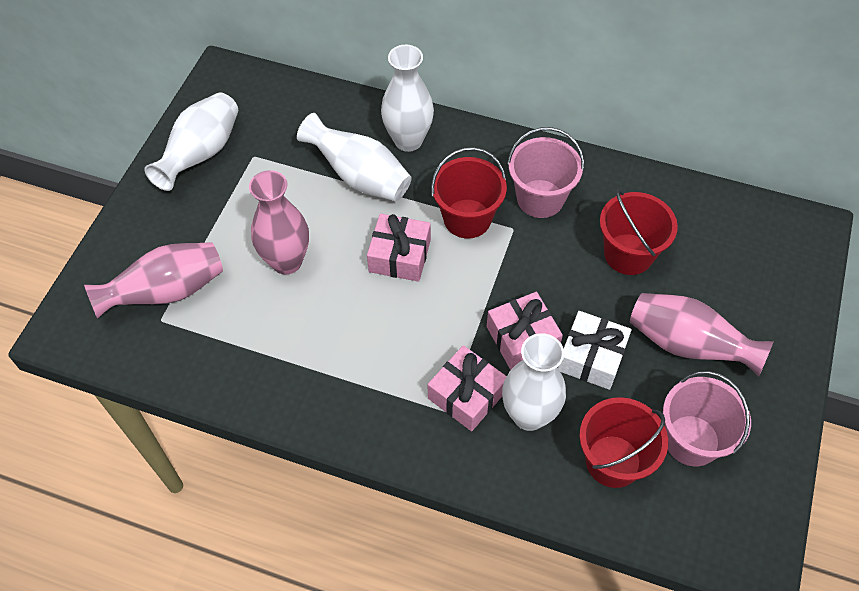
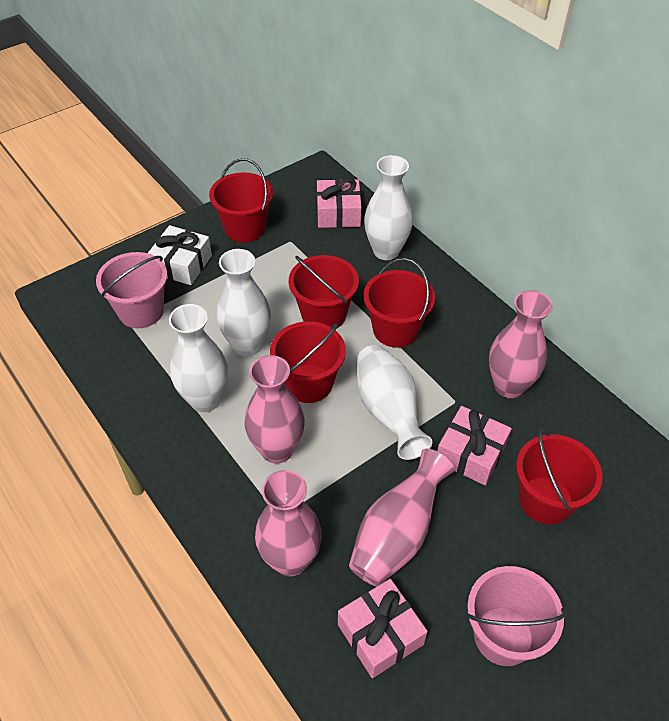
pink vase: 3 -> 4
red bucket: 3 -> 5

